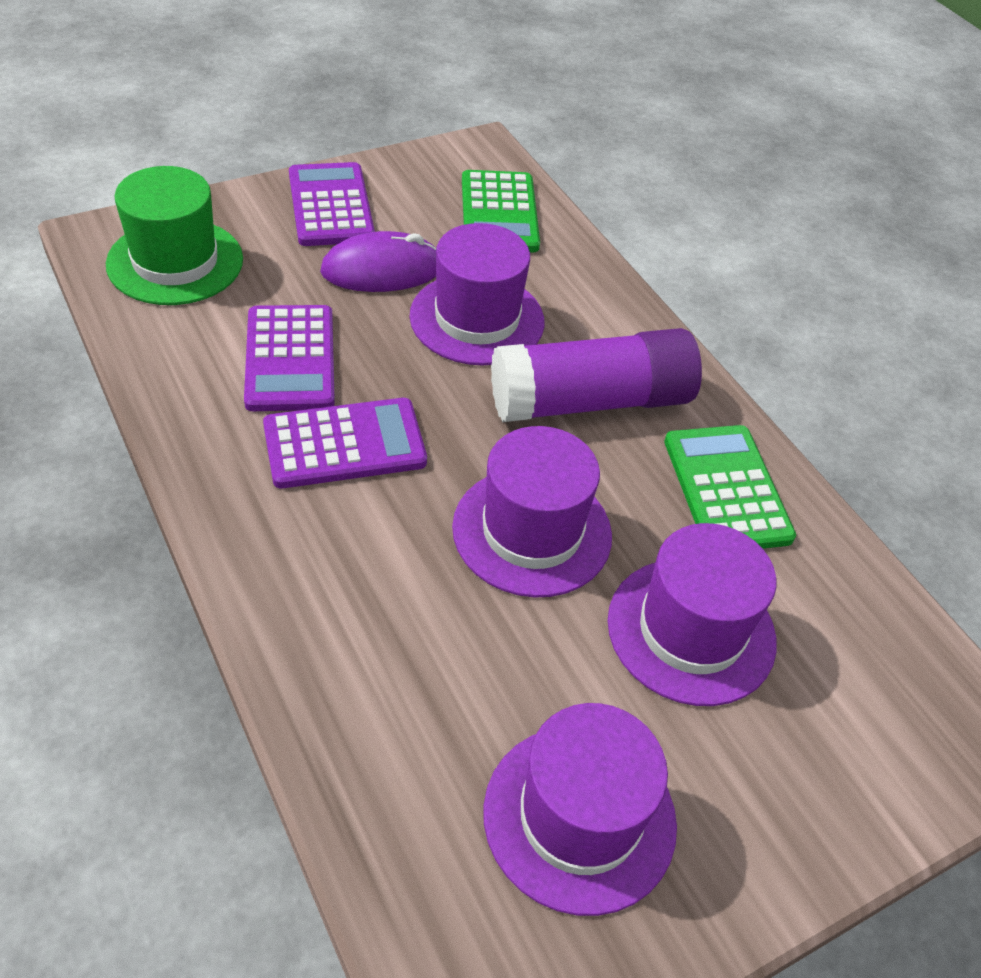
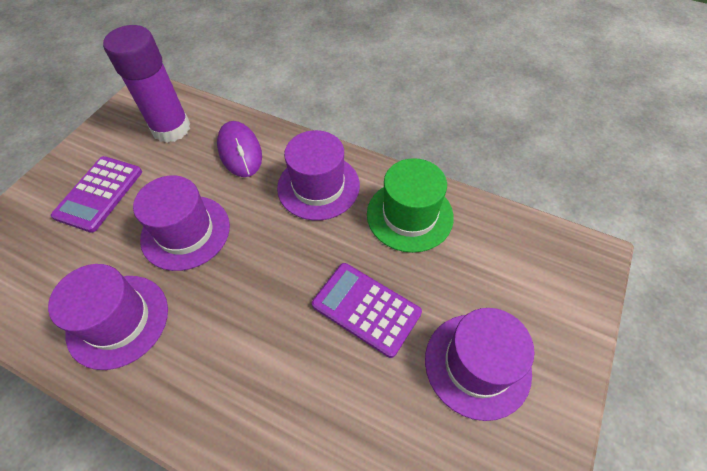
green calculator: 2 -> 0
purple calculator: 3 -> 2

